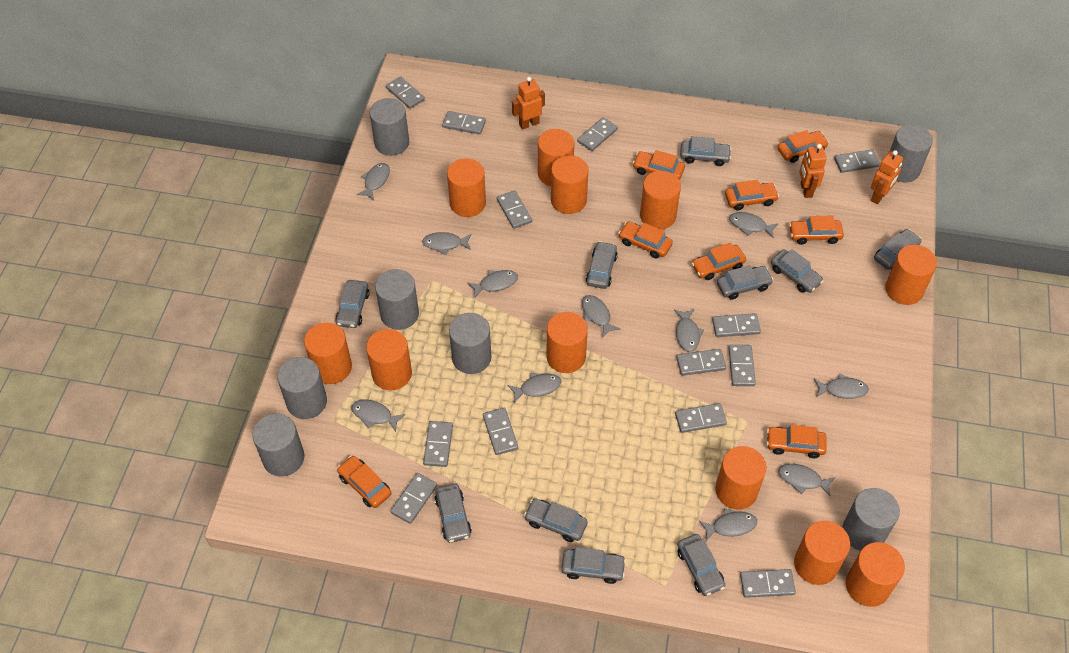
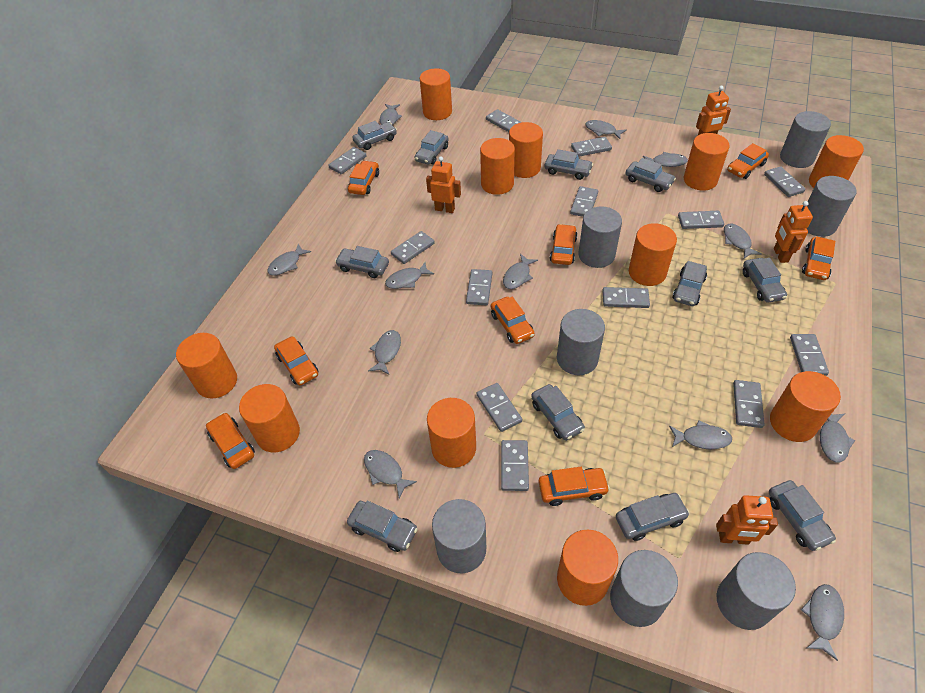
grey car: 10 -> 11
grey fish: 11 -> 12
orange robot: 3 -> 4

